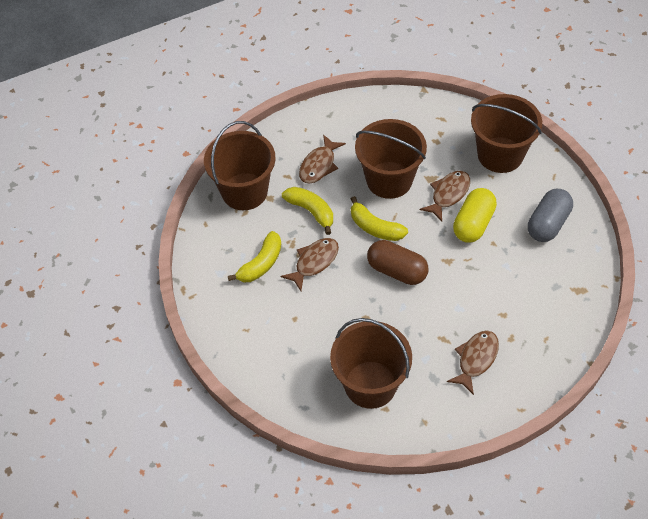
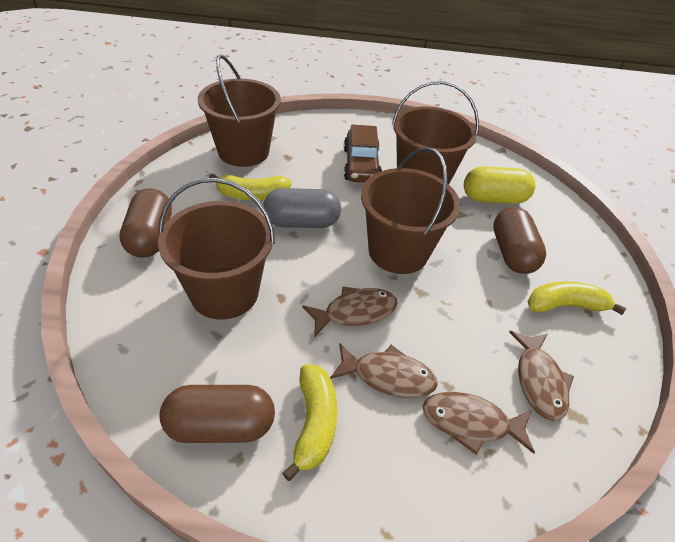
brown capsule: 1 -> 3
brown car: 0 -> 1

